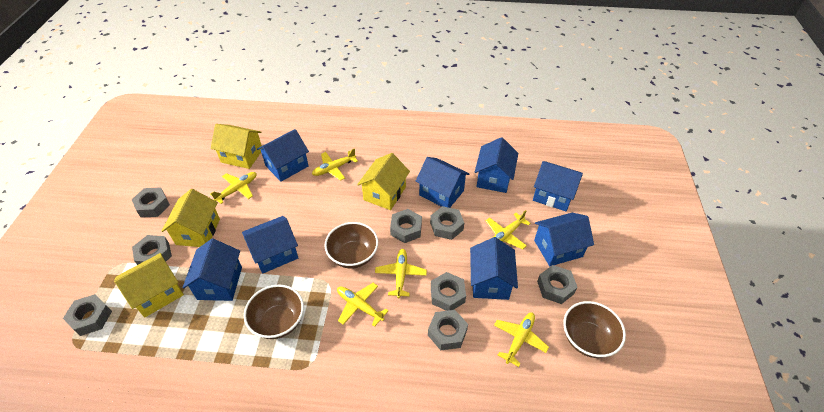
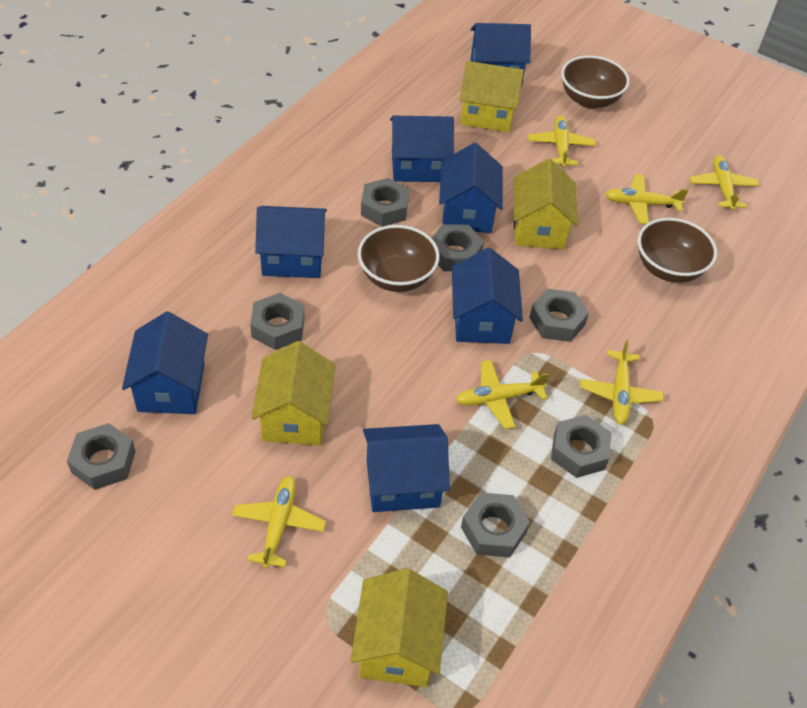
blue house: 8 -> 7
grey nut: 8 -> 7

